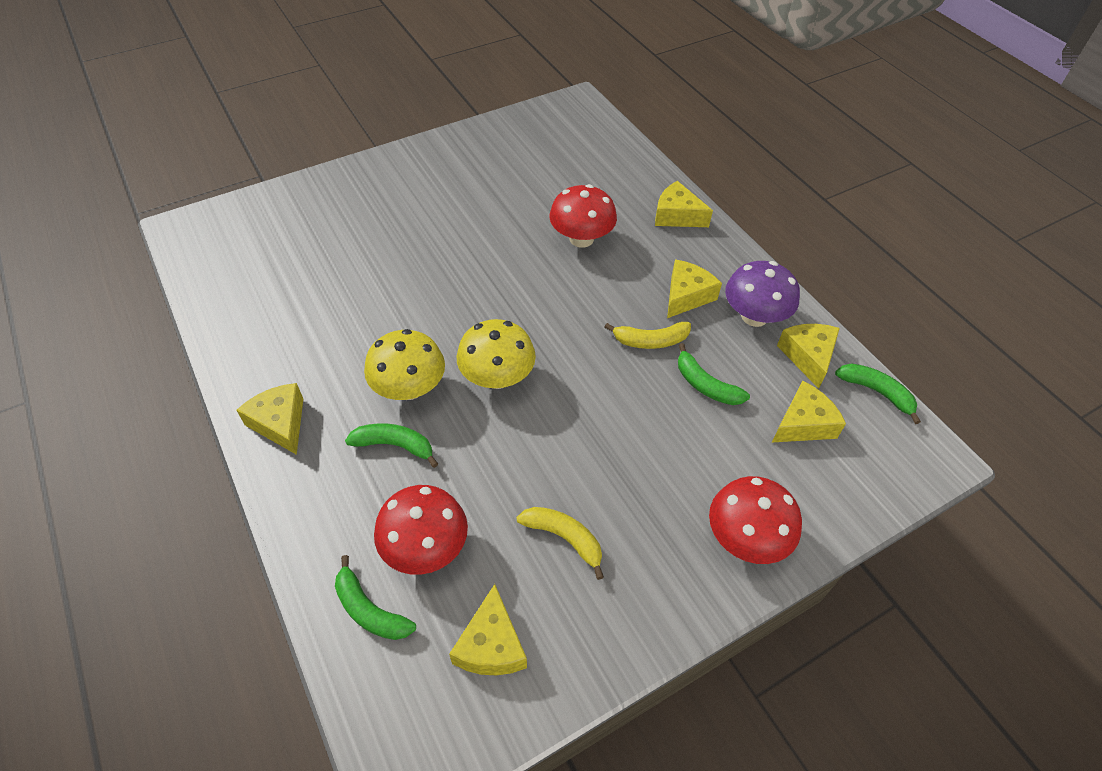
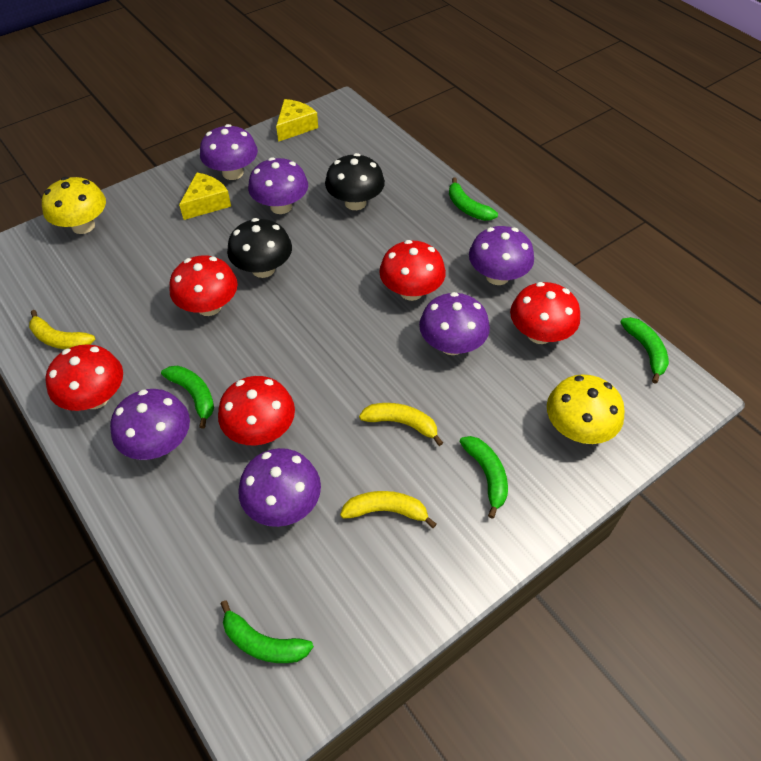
black mushroom: 0 -> 2
green banana: 4 -> 5
purple mushroom: 1 -> 6
red mushroom: 3 -> 5
yellow banana: 2 -> 3
yellow cheese: 6 -> 2

